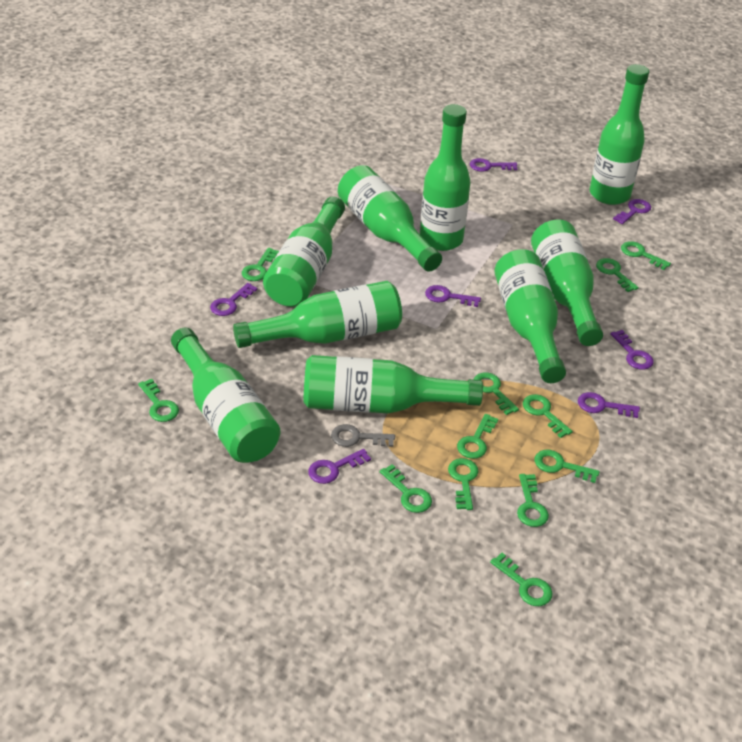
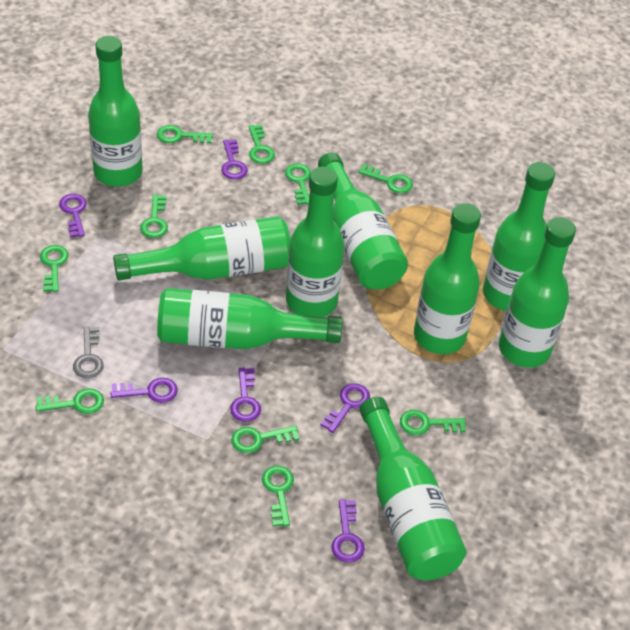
green key: 12 -> 10
purple key: 7 -> 6

